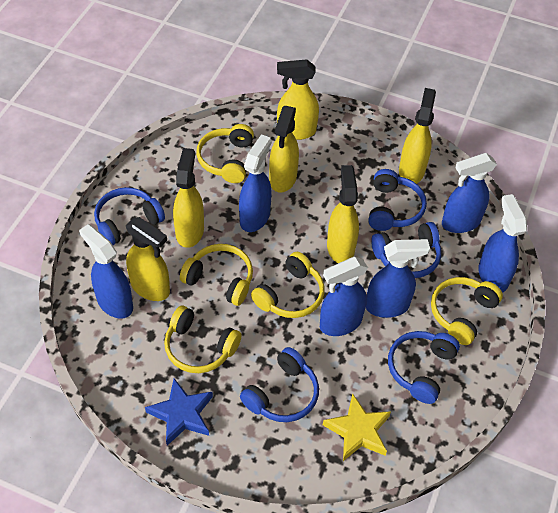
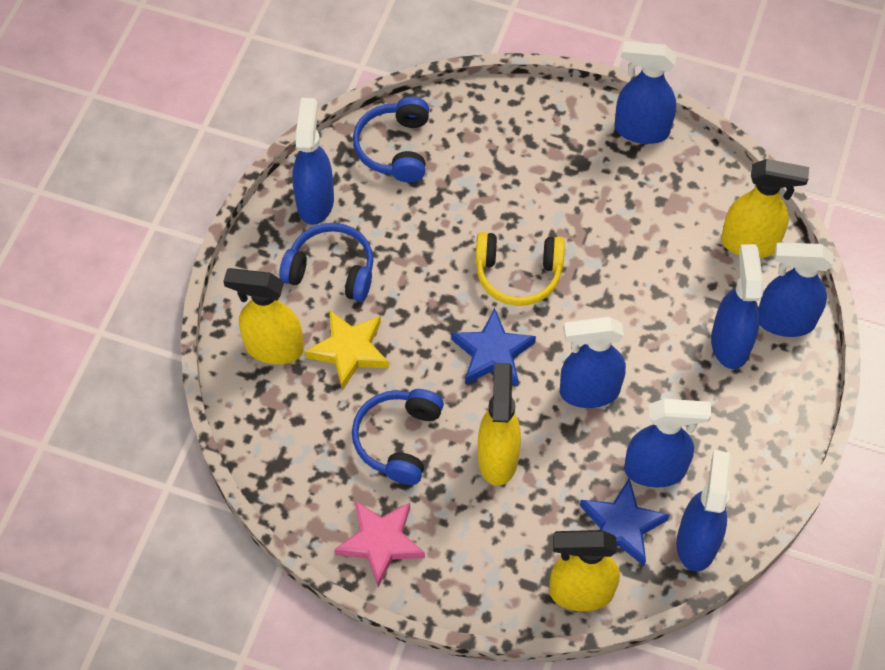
blue headphones: 5 -> 3
blue spray bottle: 6 -> 7
blue star: 1 -> 2
pink star: 0 -> 1
yellow headphones: 5 -> 1
yellow spray bottle: 6 -> 4

